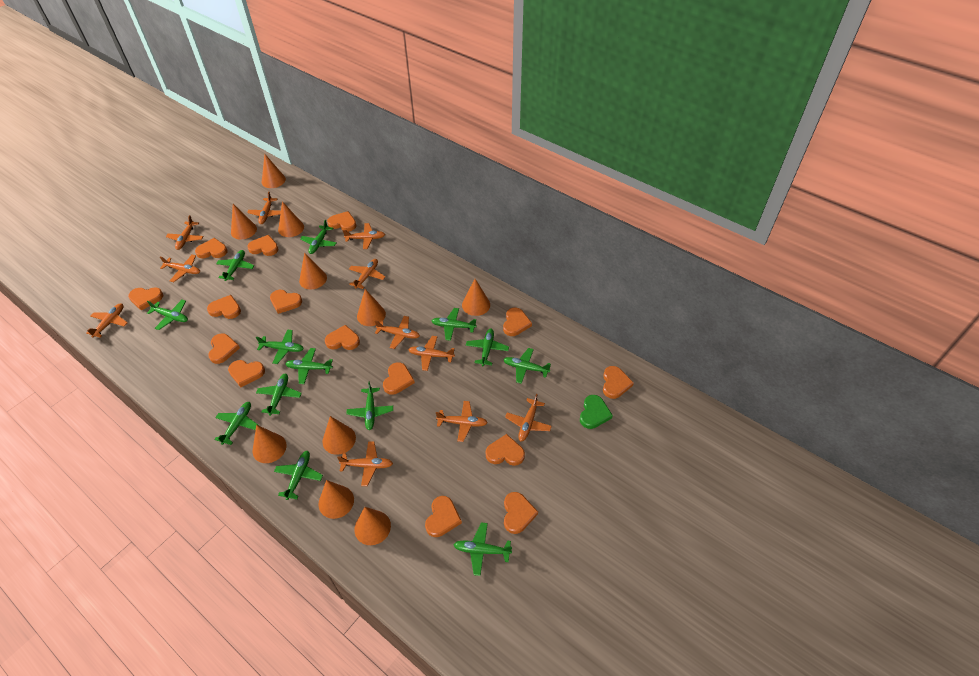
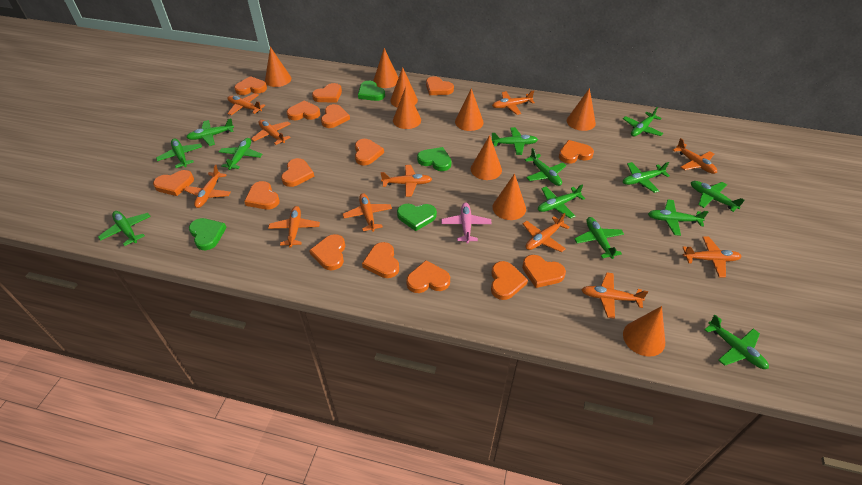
green heart: 1 -> 4
orange cone: 10 -> 9
pink plane: 0 -> 1

